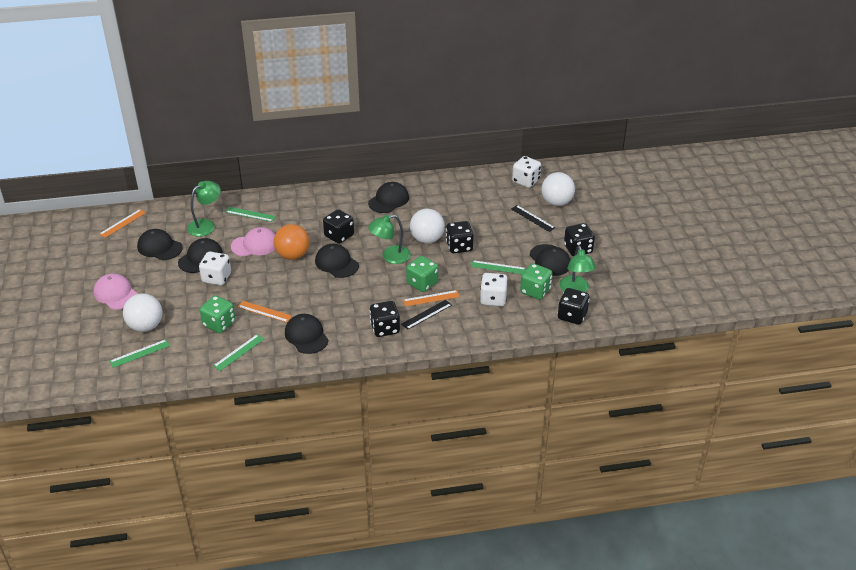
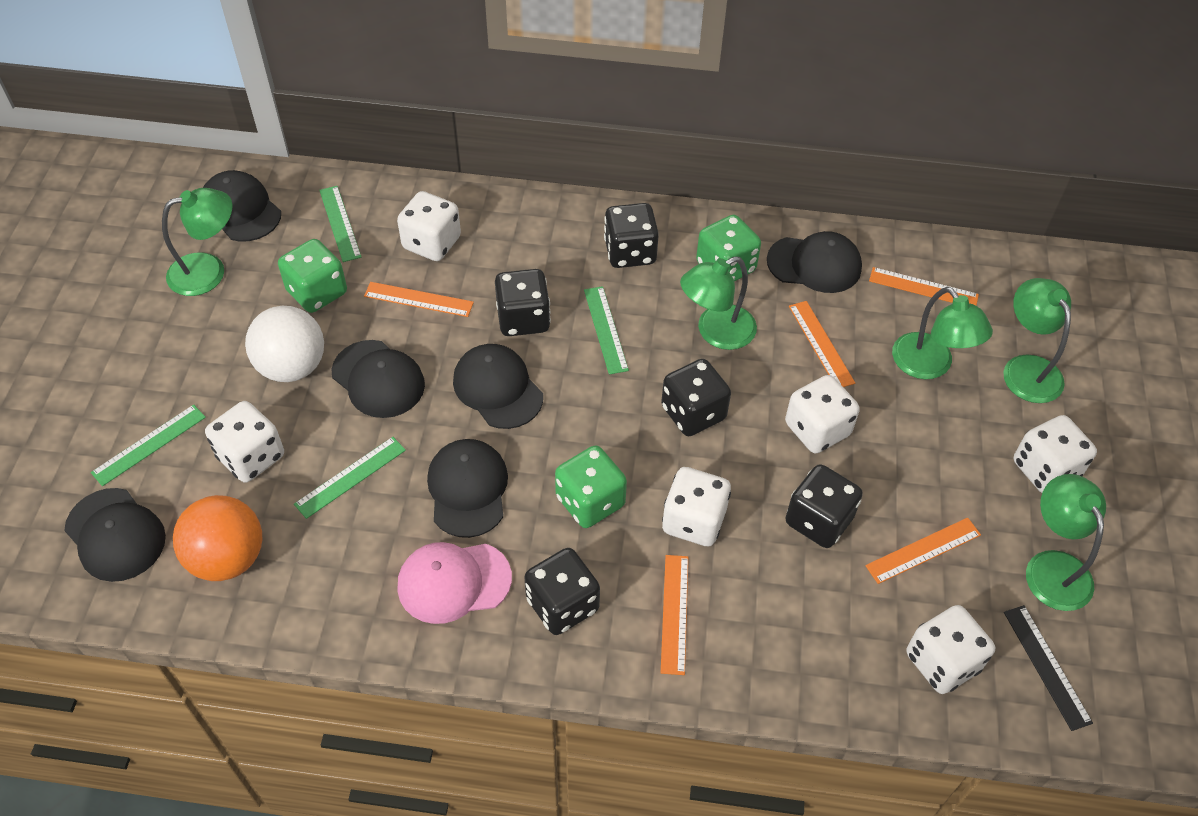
black ruler: 2 -> 1
green lamp: 3 -> 5
orange ruler: 3 -> 5
pink cap: 2 -> 1
white ball: 3 -> 1
white dice: 3 -> 6

